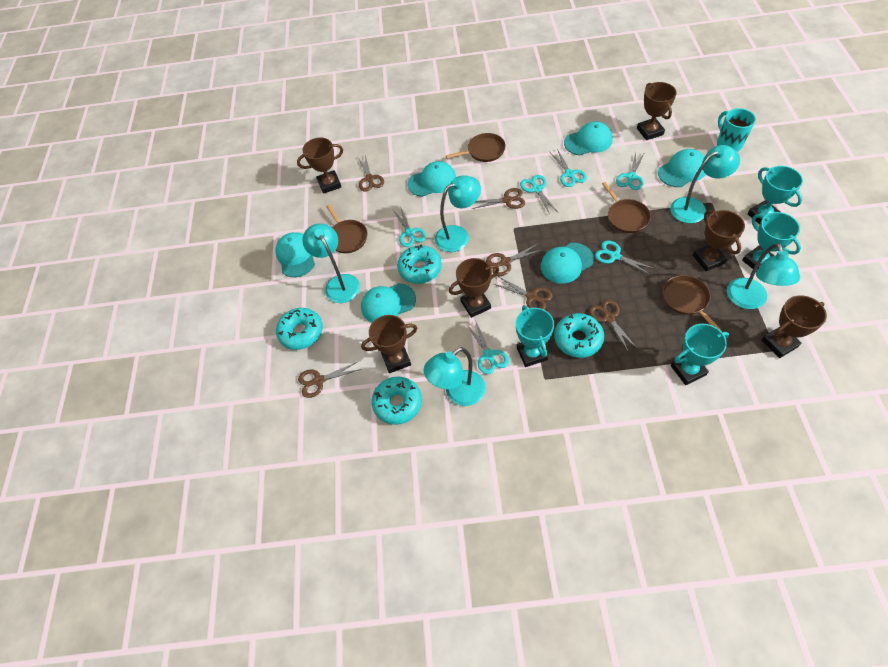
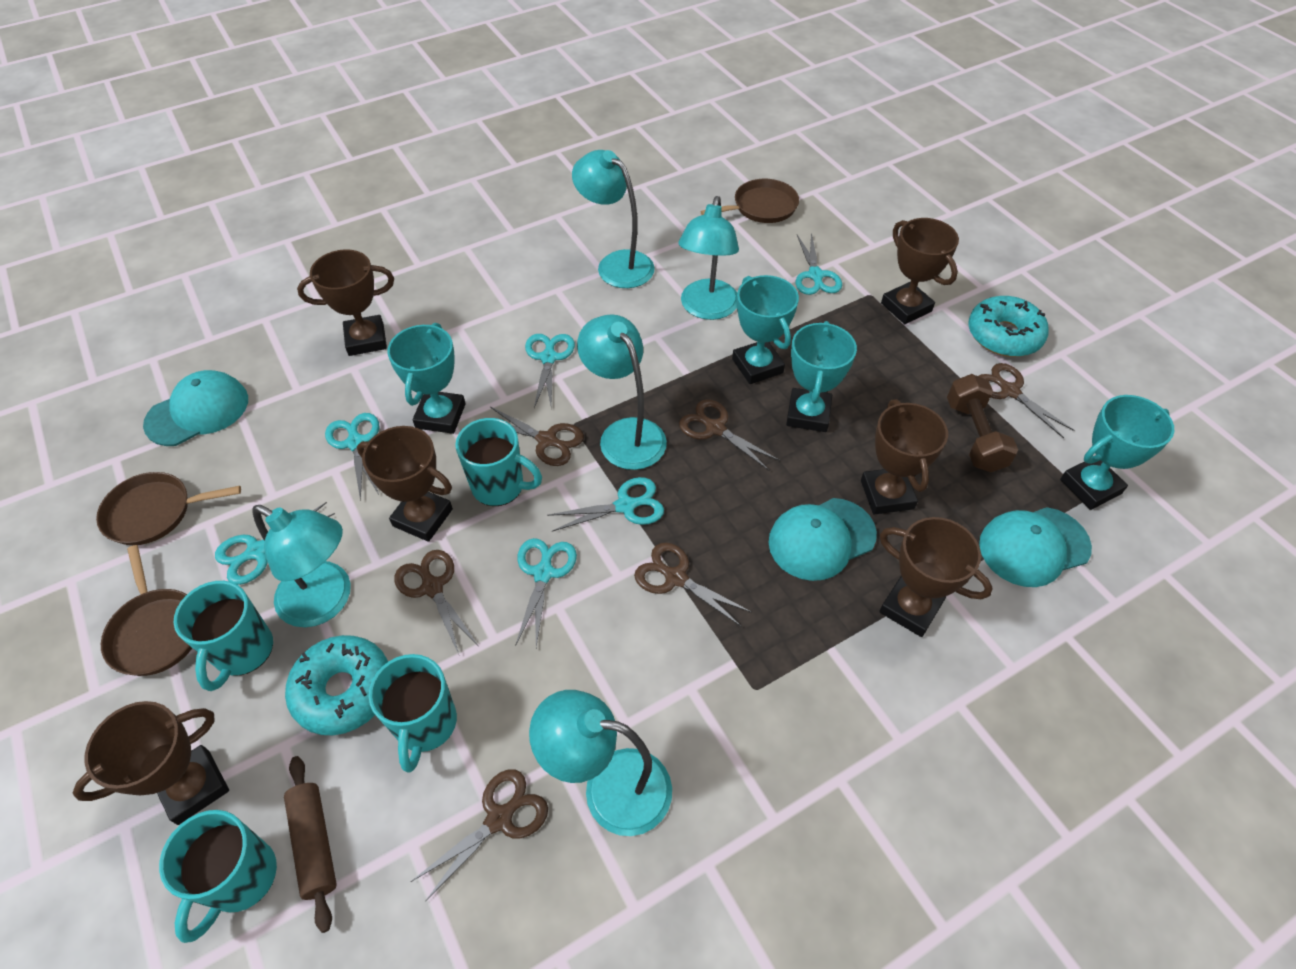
brown dumbbell: 0 -> 1
brown pan: 4 -> 3
brown rolling pin: 0 -> 1
turquoise cap: 6 -> 3
turquoise donut: 4 -> 2
turquoise mug: 1 -> 4

